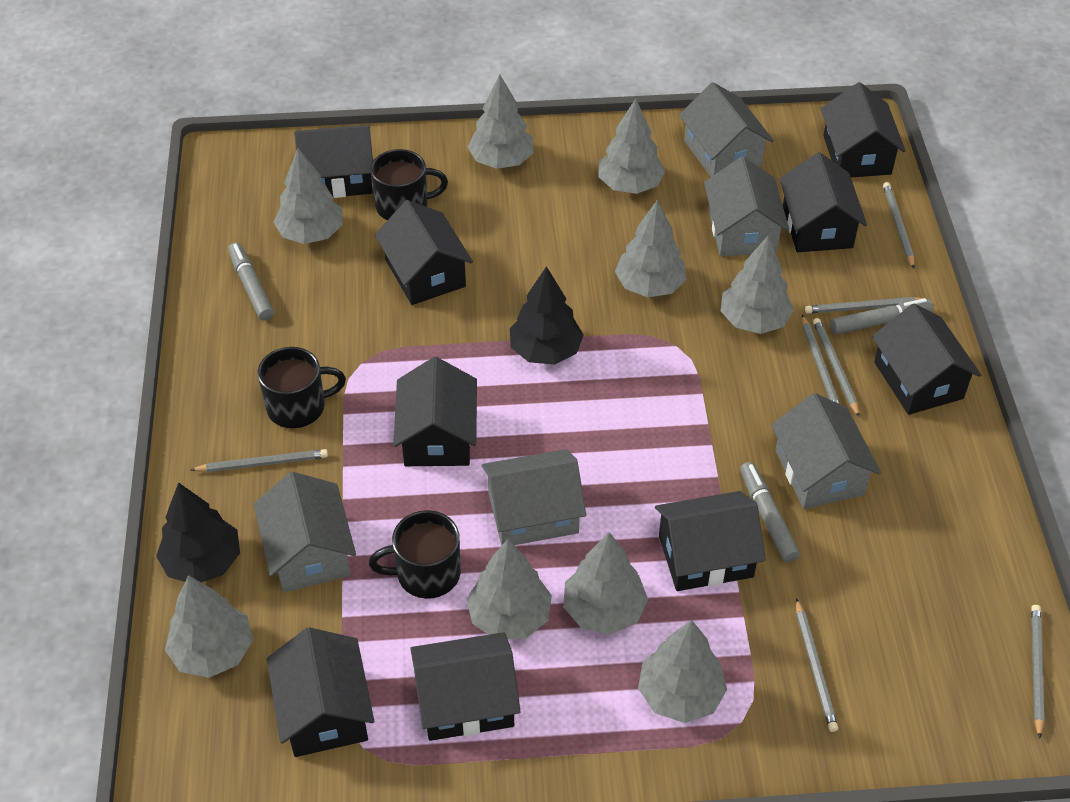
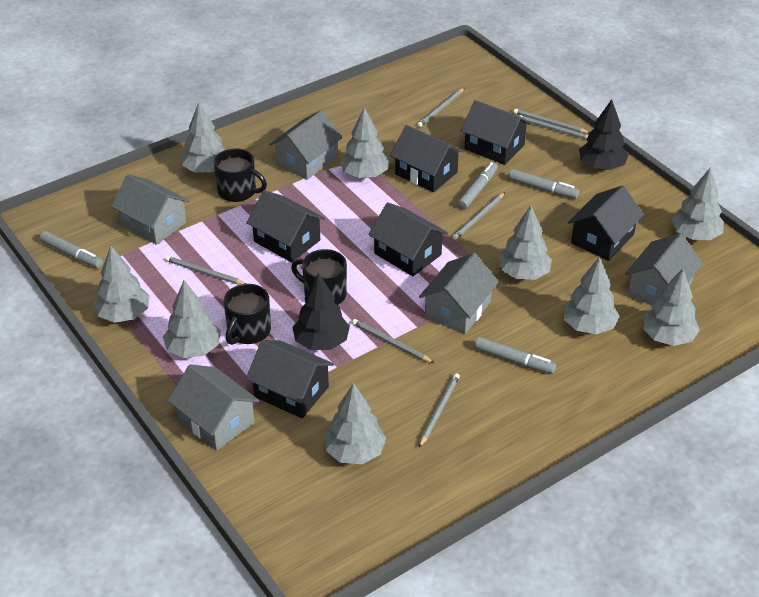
black house: 9 -> 6
grey marker: 3 -> 4

